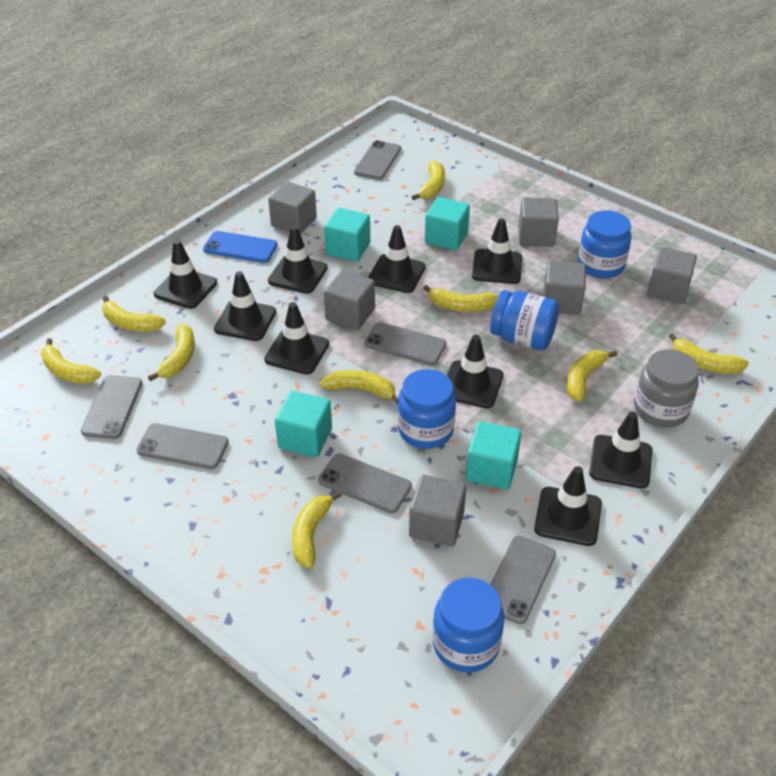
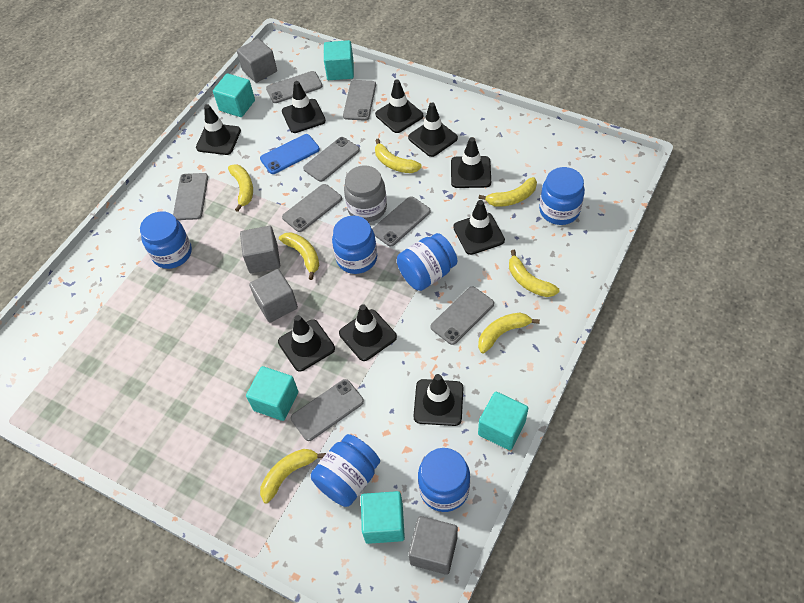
blue jar: 4 -> 6
grey cube: 6 -> 4
grey phone: 6 -> 8
turquoise cube: 4 -> 5
yellow banana: 9 -> 7

